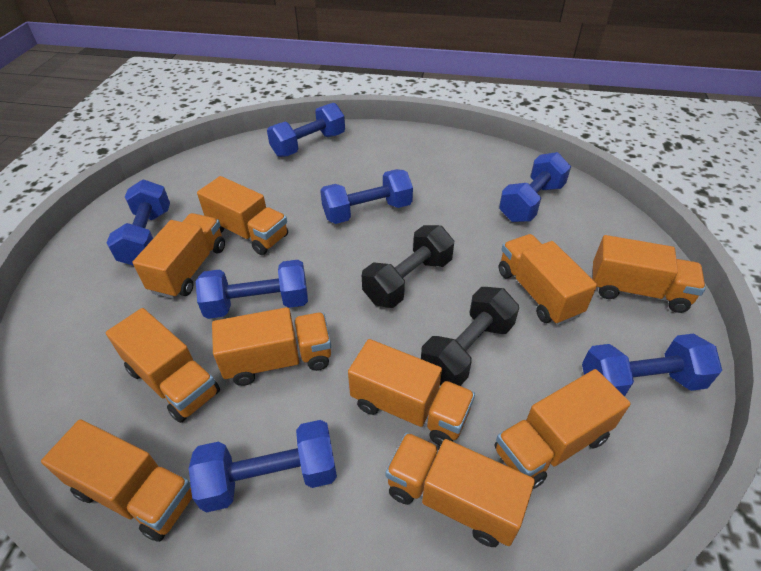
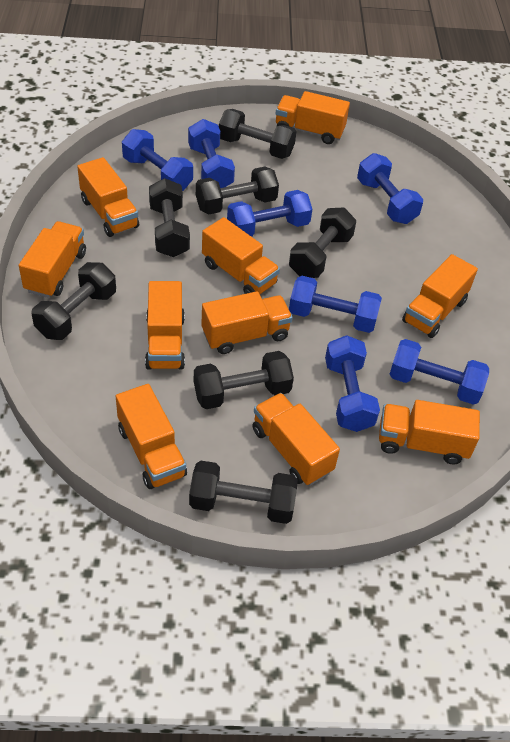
black dumbbell: 2 -> 7

